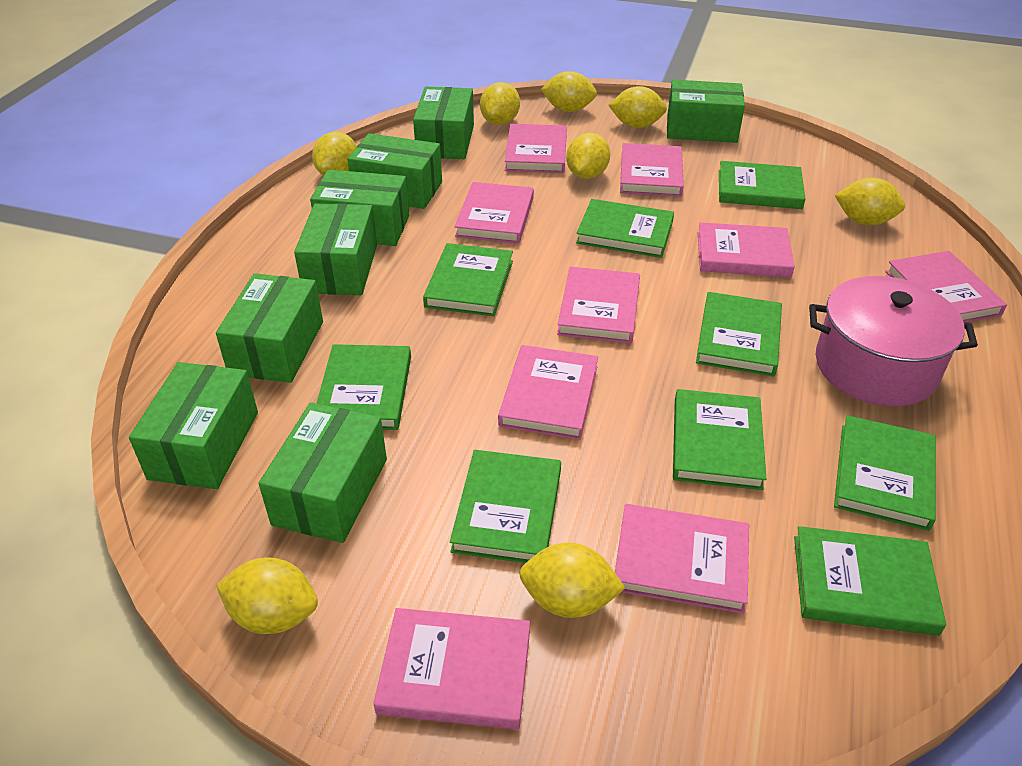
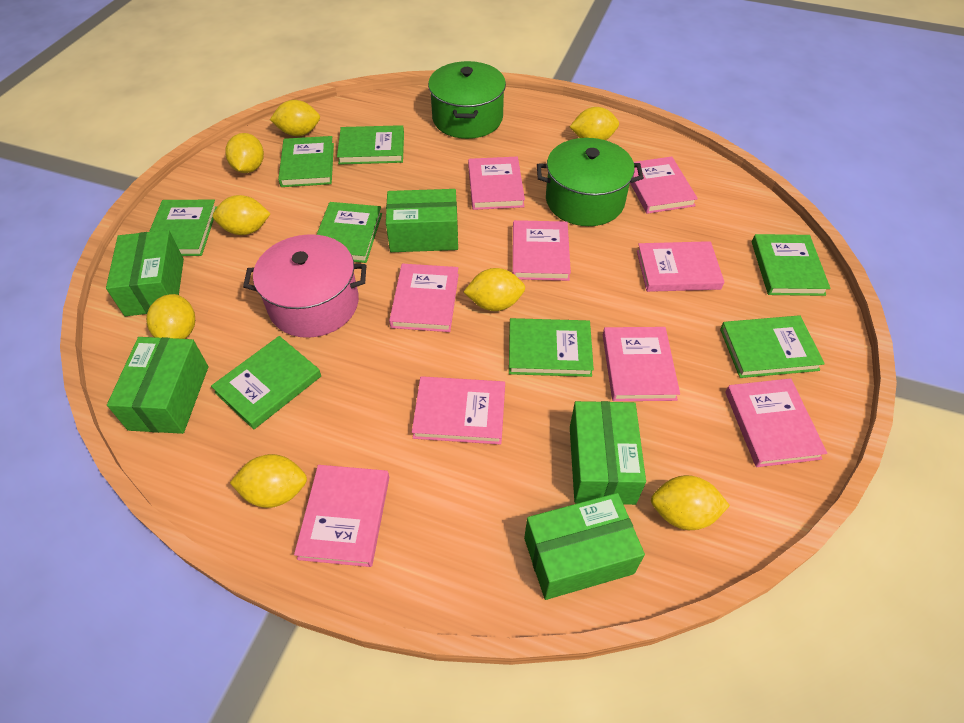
green book: 9 -> 8
green box: 8 -> 5
green pot: 0 -> 2

